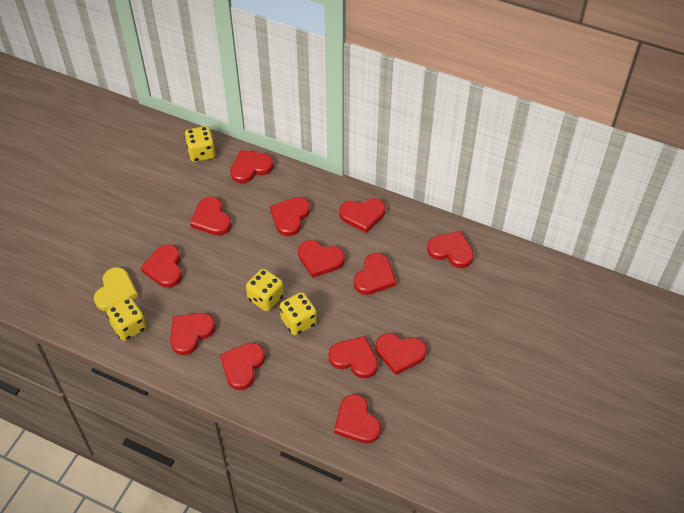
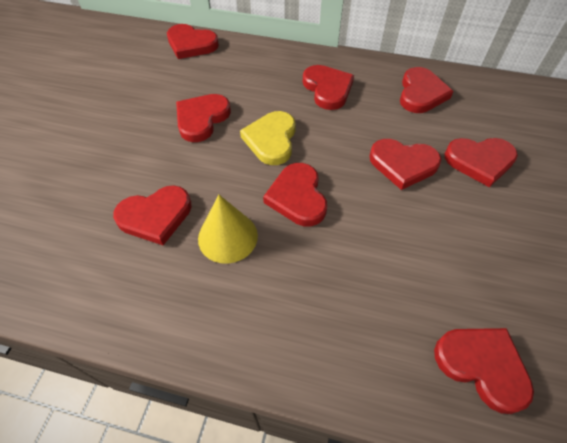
red heart: 13 -> 9
yellow cone: 0 -> 1
yellow dice: 4 -> 0

